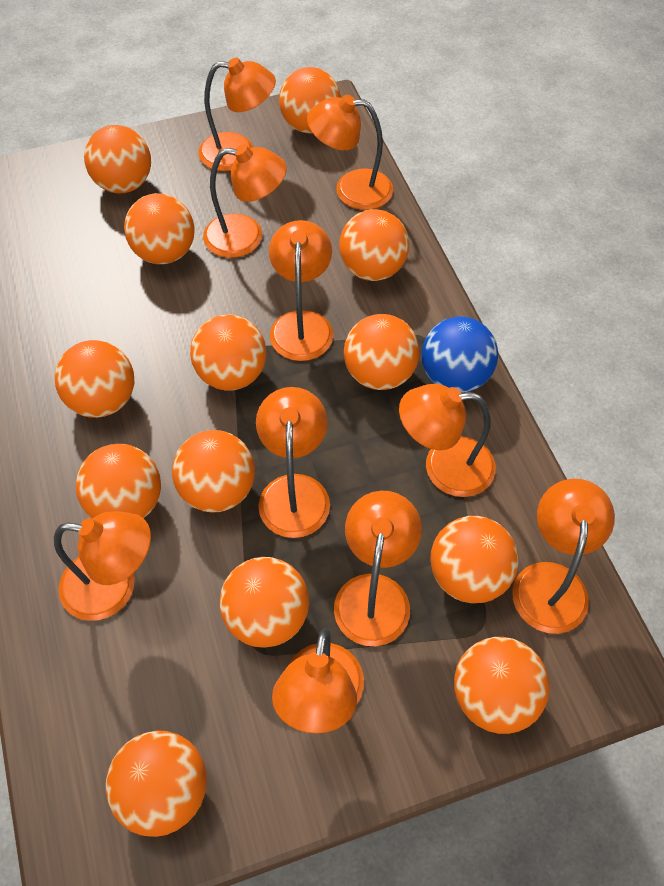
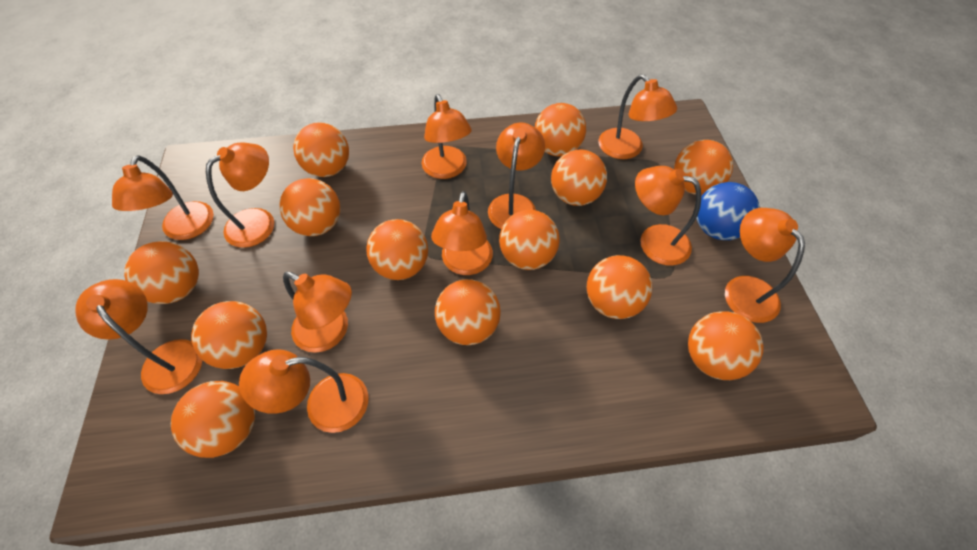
orange lamp: 10 -> 11

